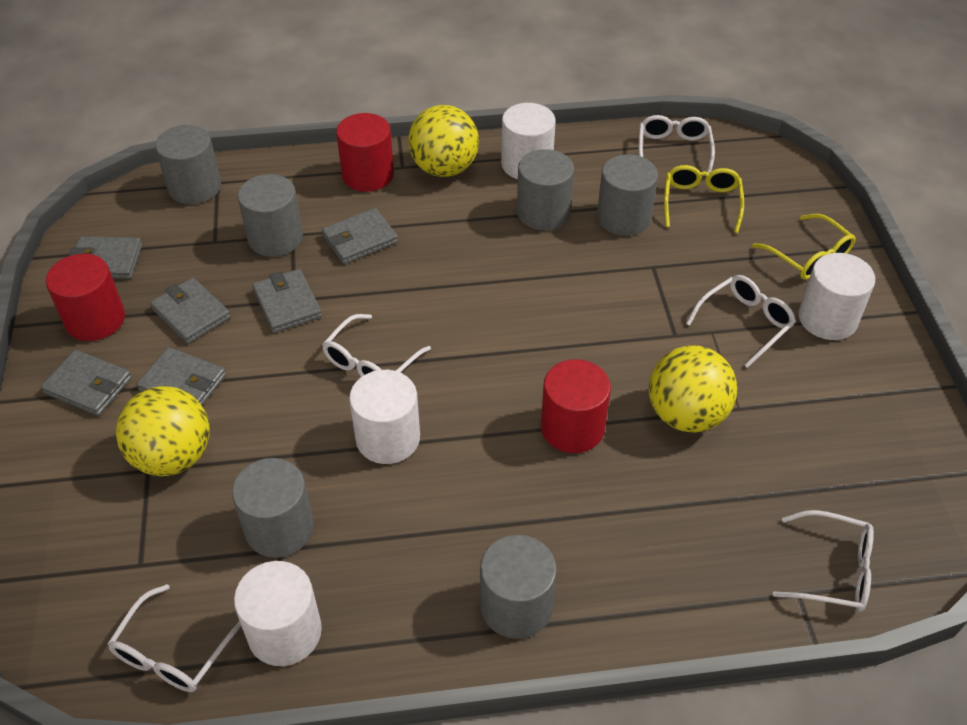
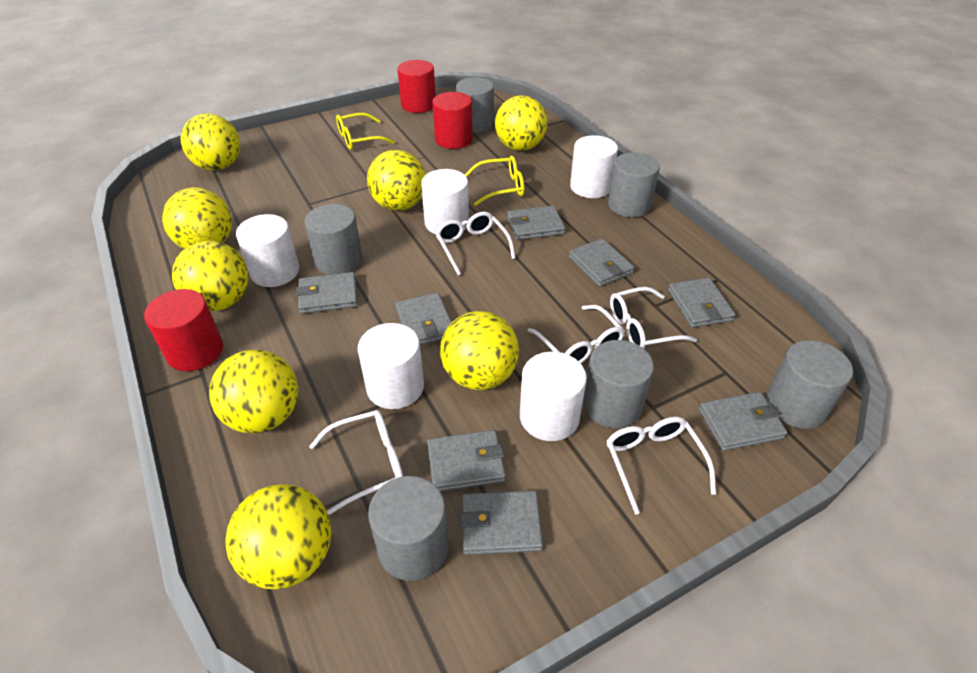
grey wallet: 6 -> 8
white cylinder: 4 -> 5
yellow ball: 3 -> 8

